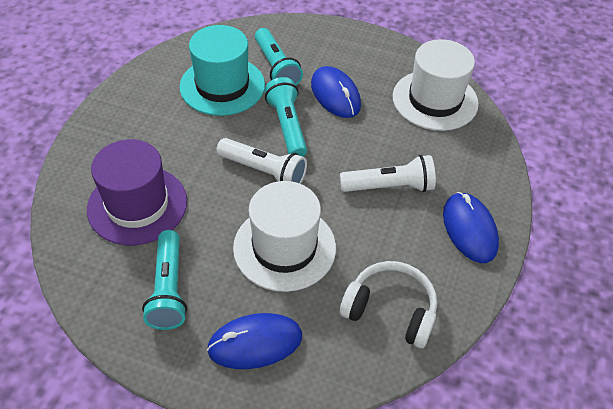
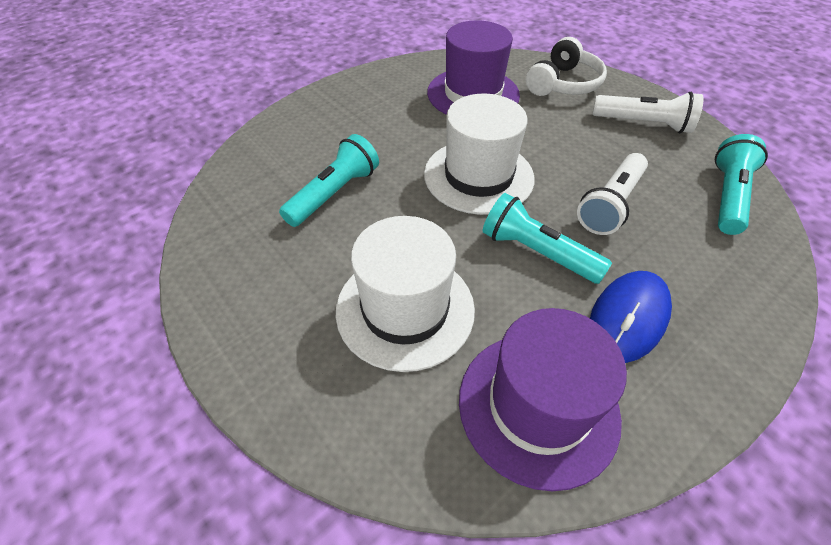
blue mouse: 3 -> 1
purple hat: 1 -> 2
turquoise hat: 1 -> 0

